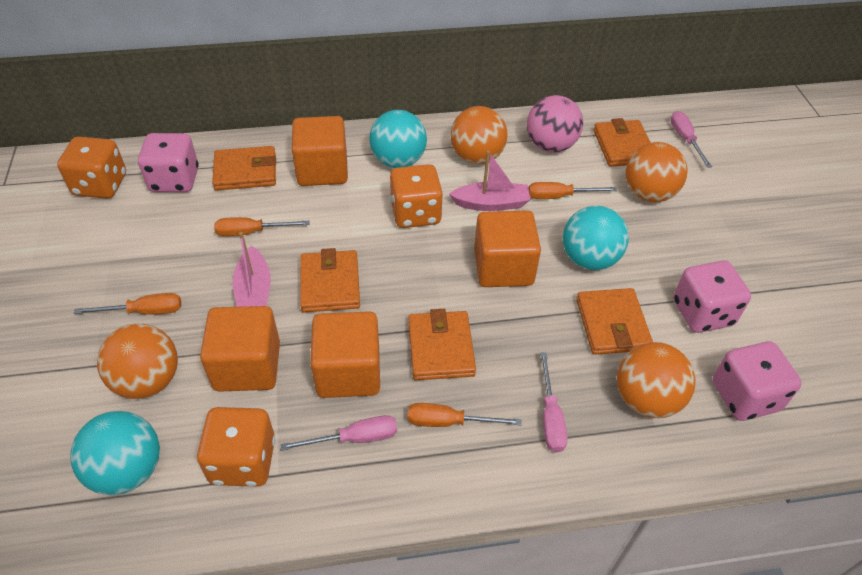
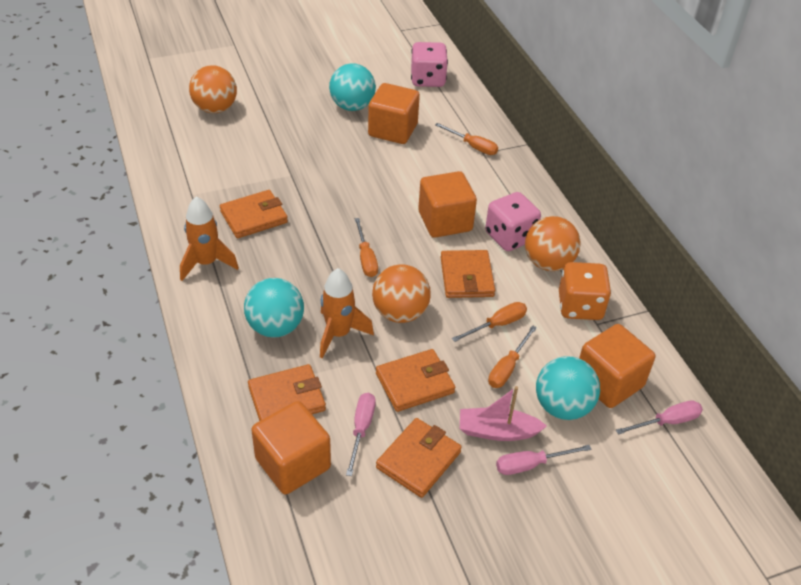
orange ball: 4 -> 3
orange dice: 3 -> 1
orange rocket: 0 -> 2
pink ball: 1 -> 0
pink boat: 2 -> 1
pink dice: 3 -> 2

